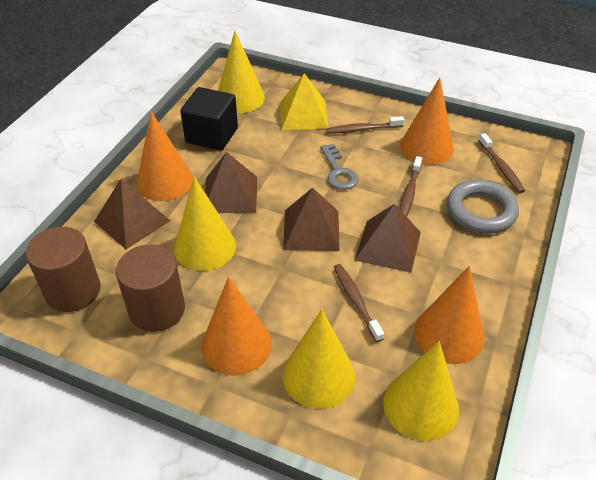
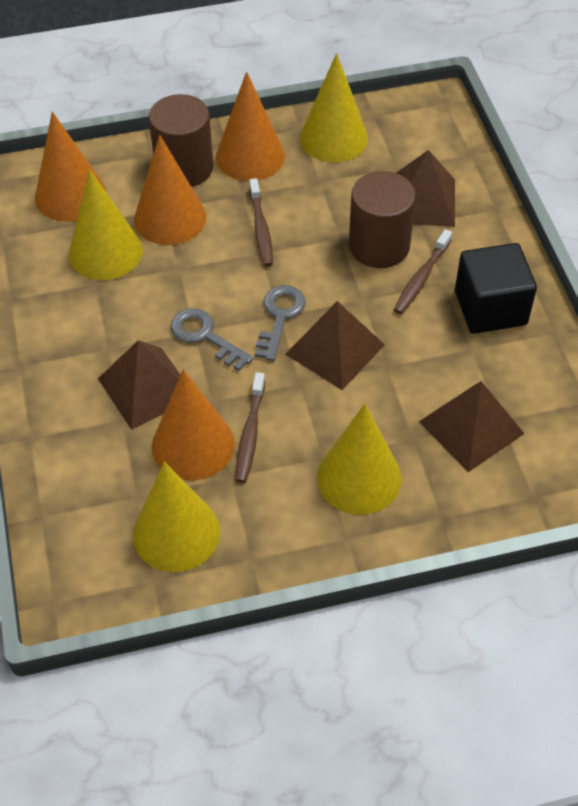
brown toothbrush: 4 -> 3
grey key: 1 -> 2
grey ring: 1 -> 0
yellow pyramid: 1 -> 0

